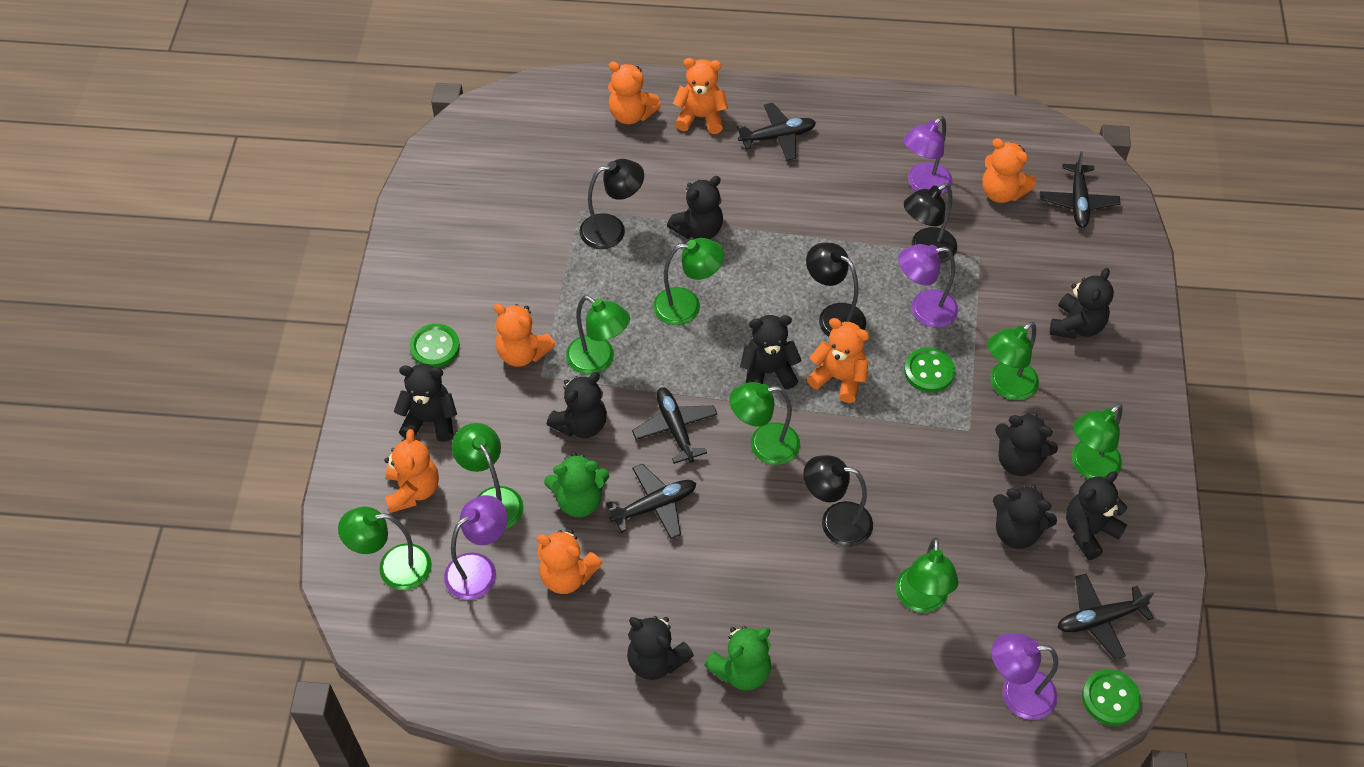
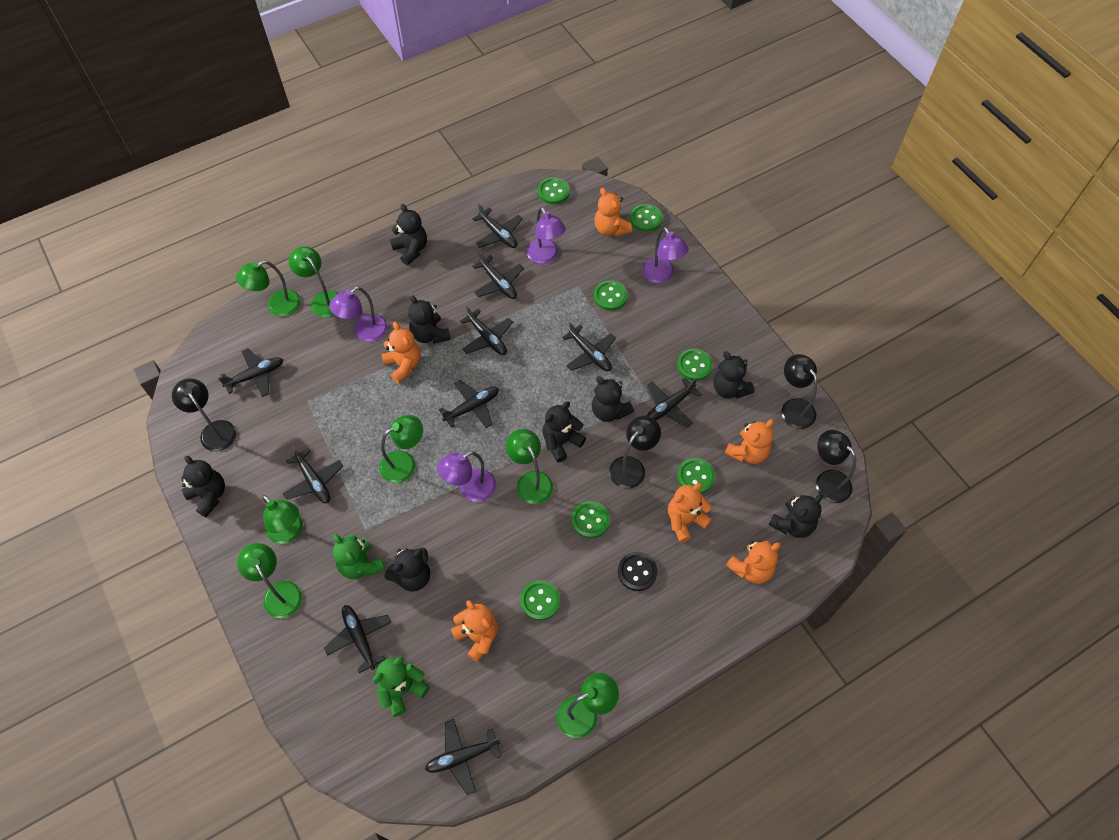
black button: 0 -> 1
black plane: 5 -> 10
black teddy bear: 9 -> 8
green button: 3 -> 7
green lamp: 8 -> 7
orange teddy bear: 7 -> 6

